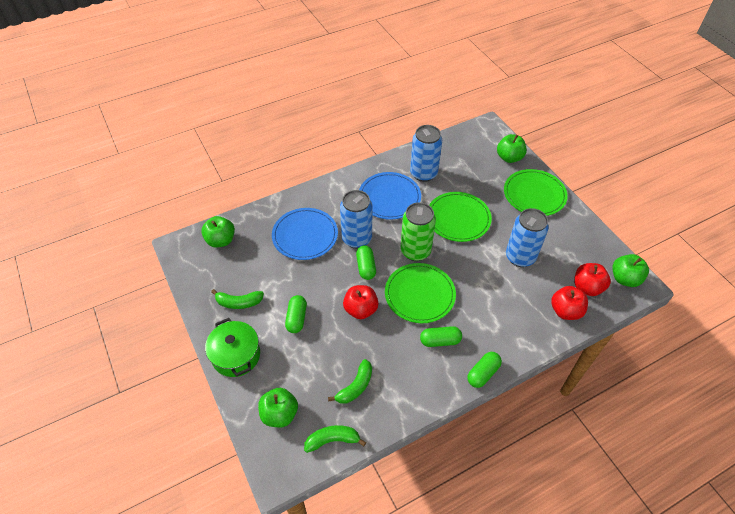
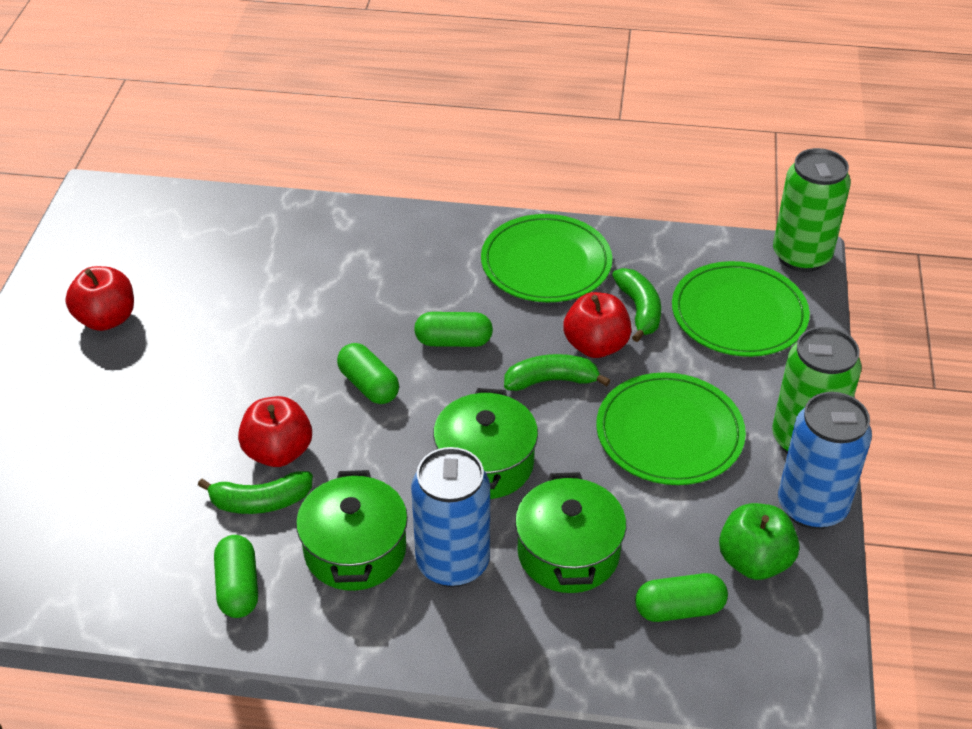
blue can: 3 -> 2
blue plate: 2 -> 0
green apple: 4 -> 1
green can: 1 -> 2
green pot: 1 -> 3

